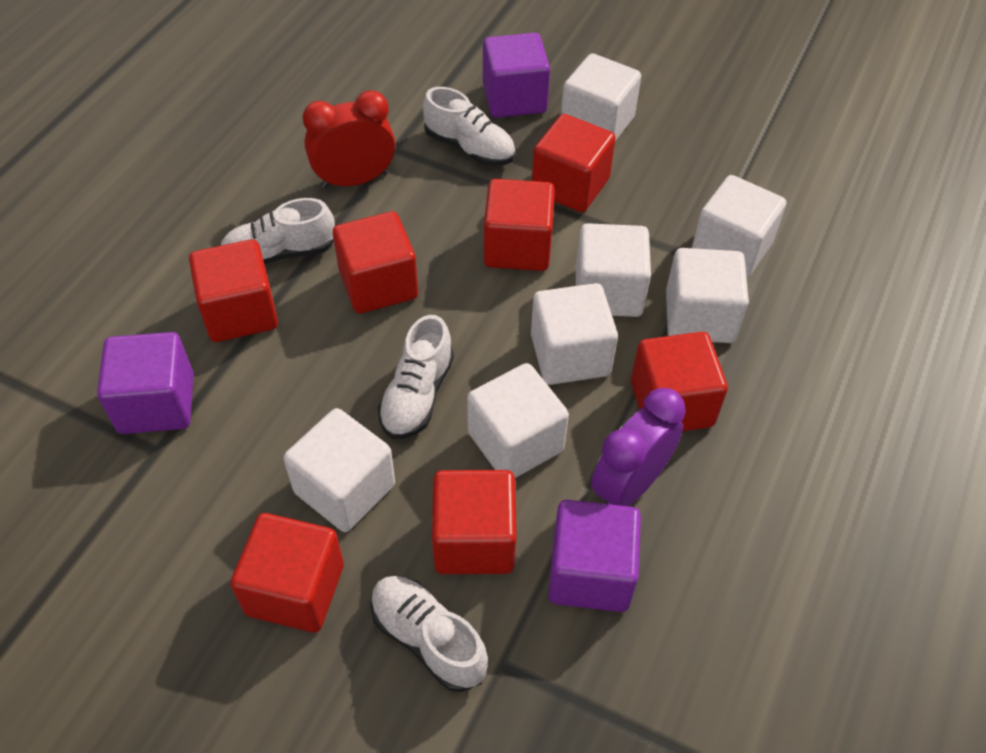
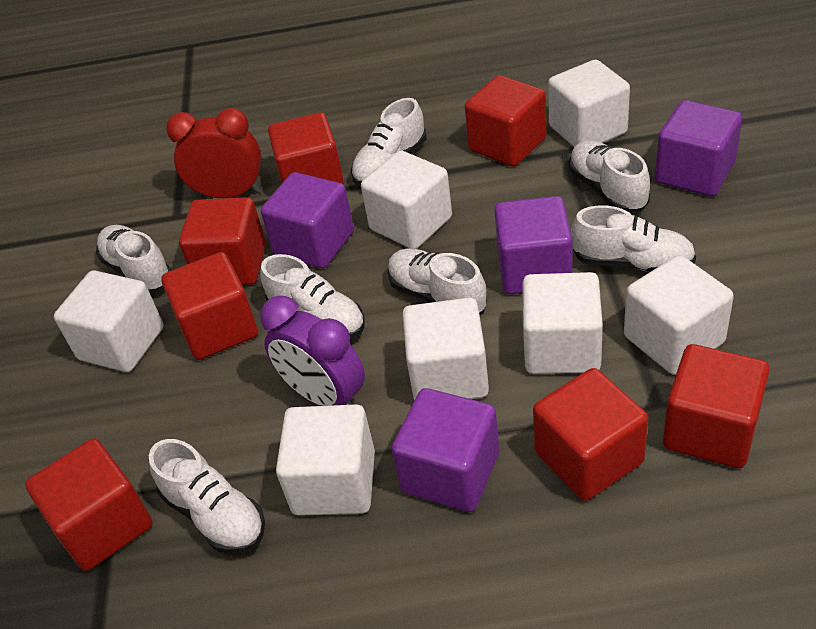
purple cube: 3 -> 4
white shoe: 4 -> 7

